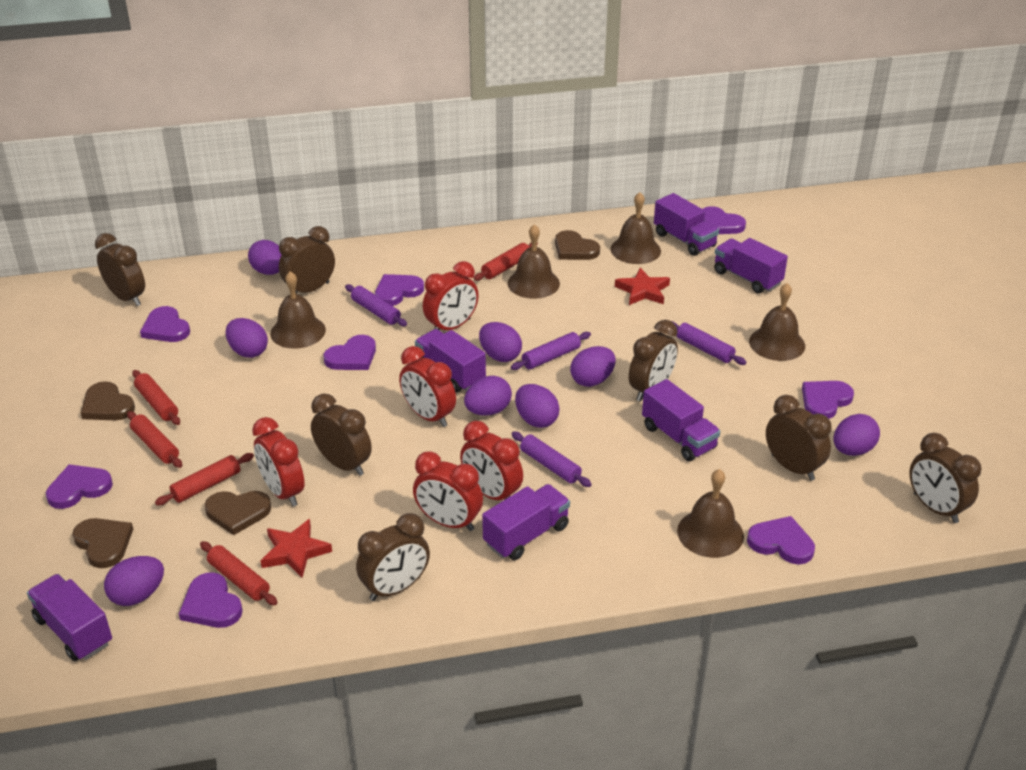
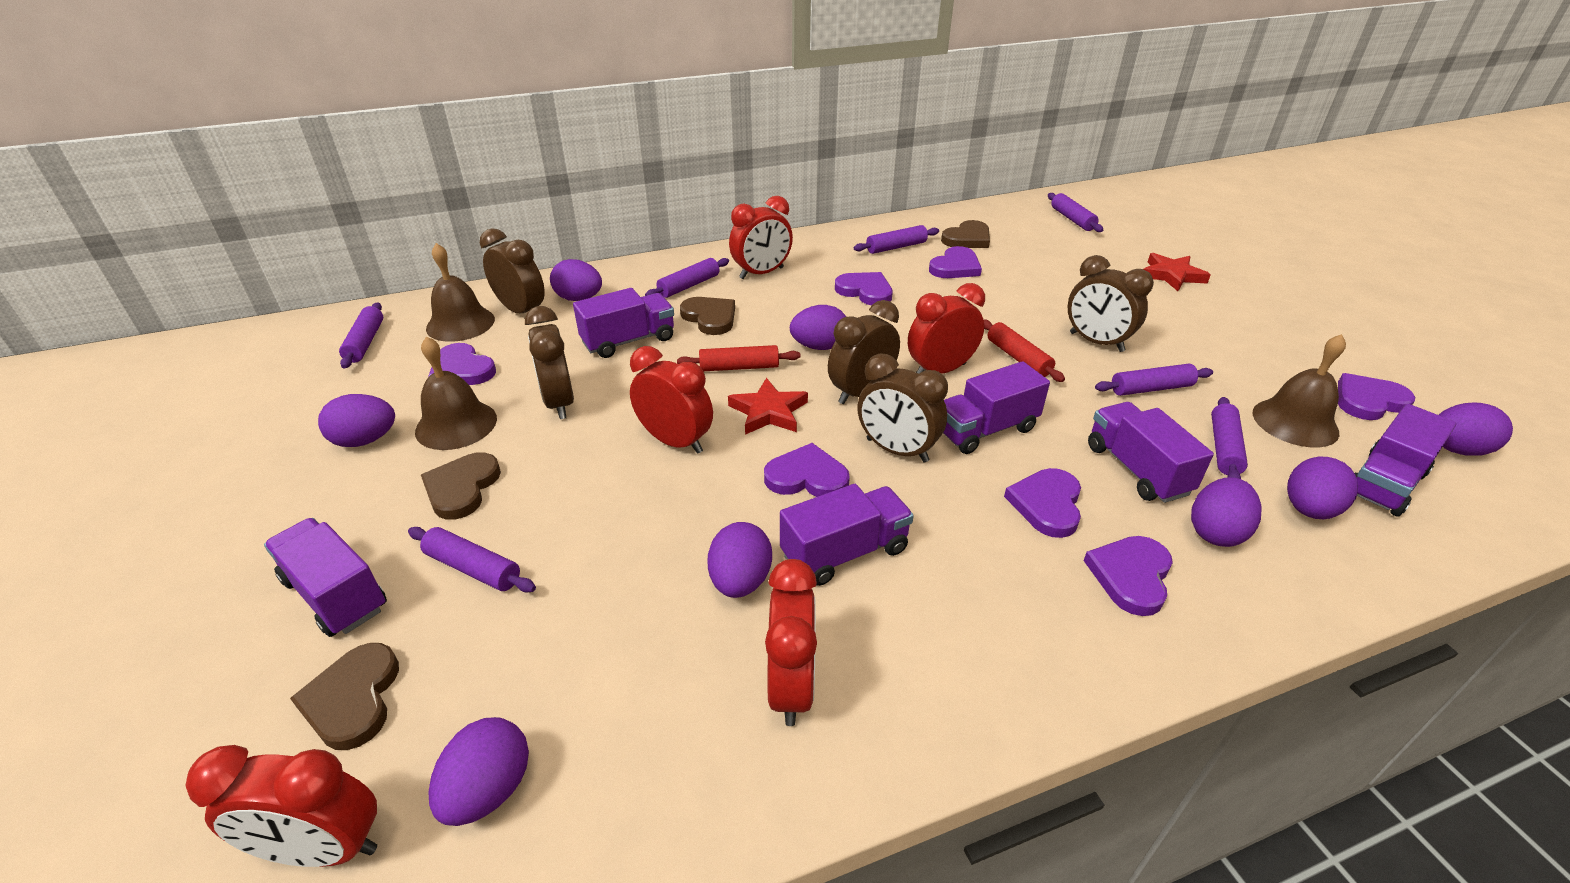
brown bell: 5 -> 3
brown clock: 7 -> 5
purple heart: 8 -> 7
purple rolling pin: 4 -> 7
red rolling pin: 5 -> 2

